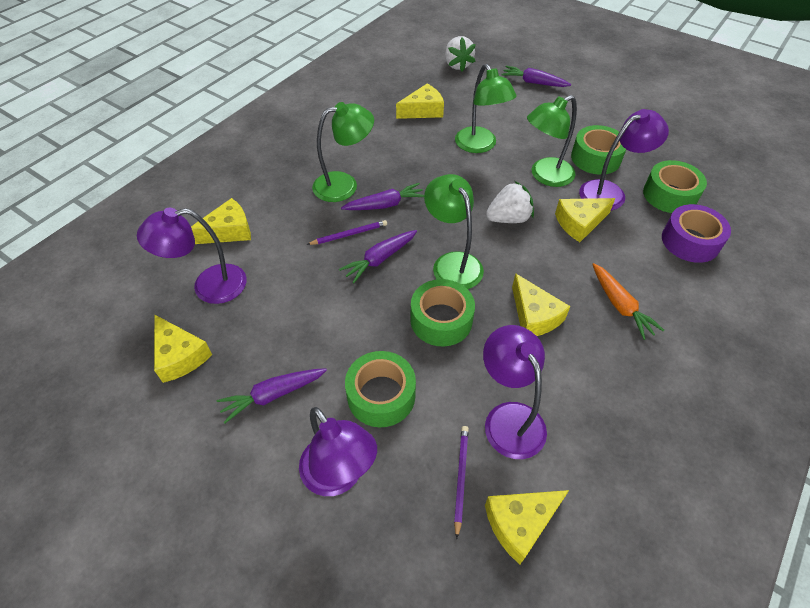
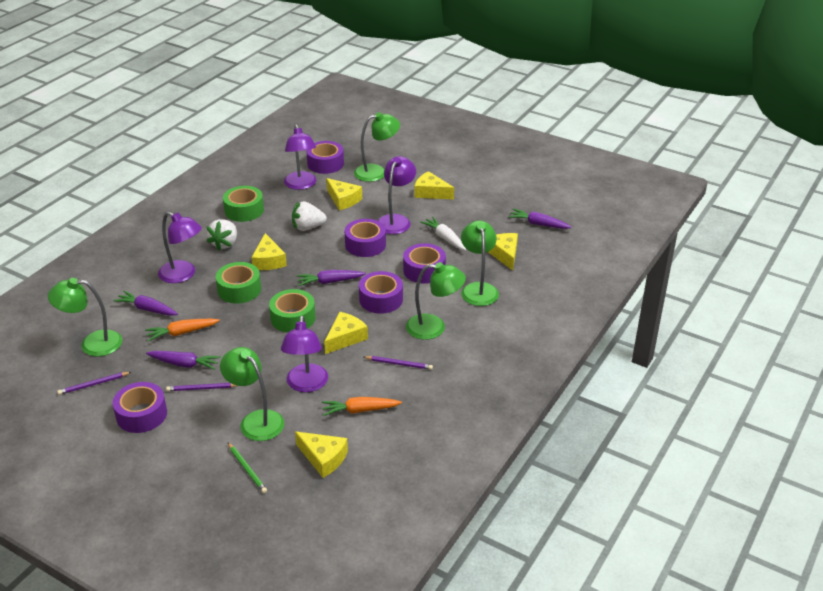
green lamp: 4 -> 5
green pencil: 0 -> 1
green tape: 4 -> 3
orange carrot: 1 -> 2
purple pencil: 2 -> 3
purple tape: 1 -> 5
white carrot: 0 -> 1

